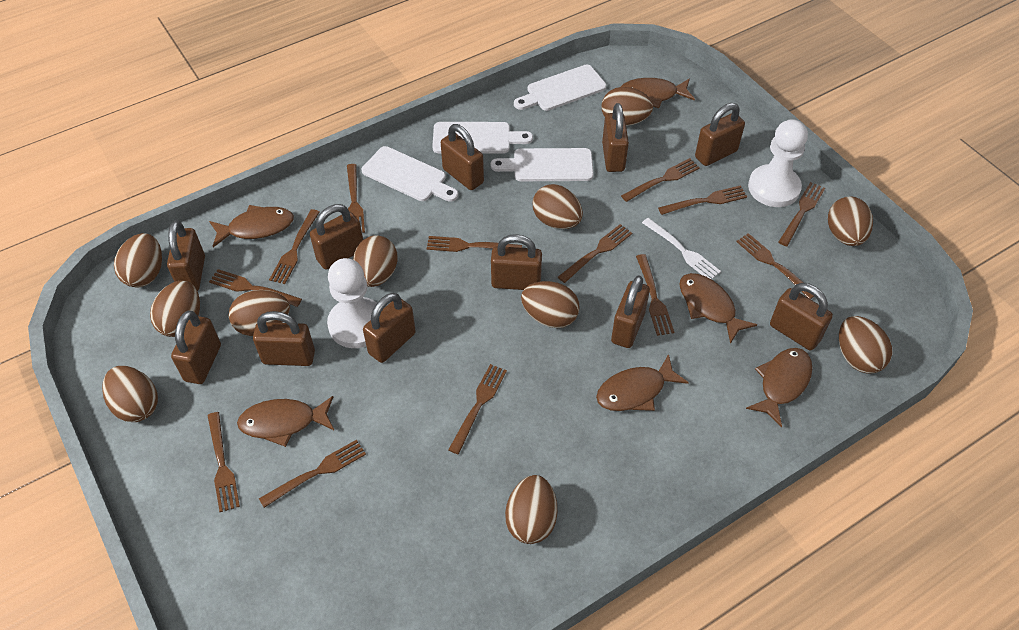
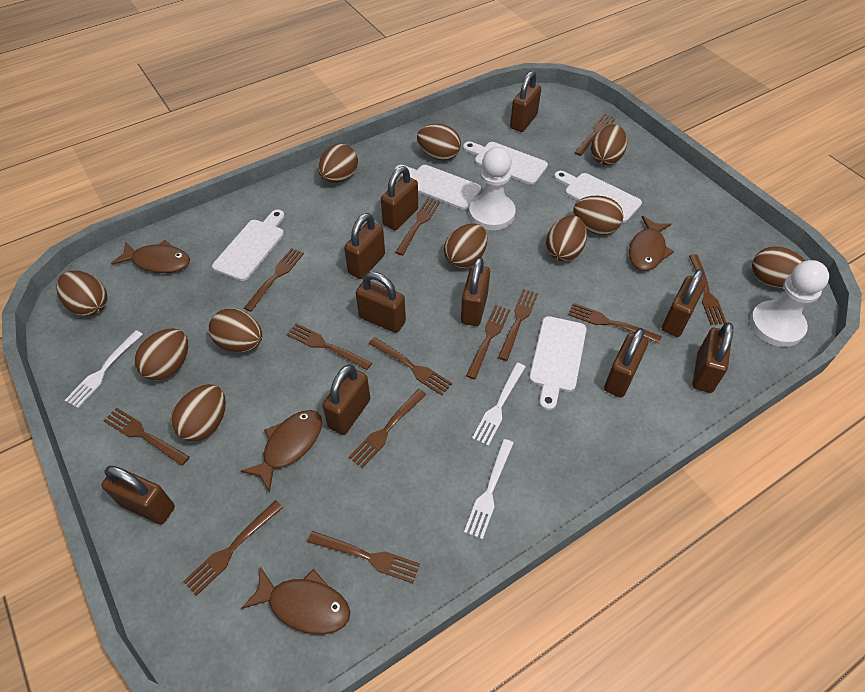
brown fish: 6 -> 4
brown padlock: 11 -> 10
white cutting board: 4 -> 5
white fork: 1 -> 3

